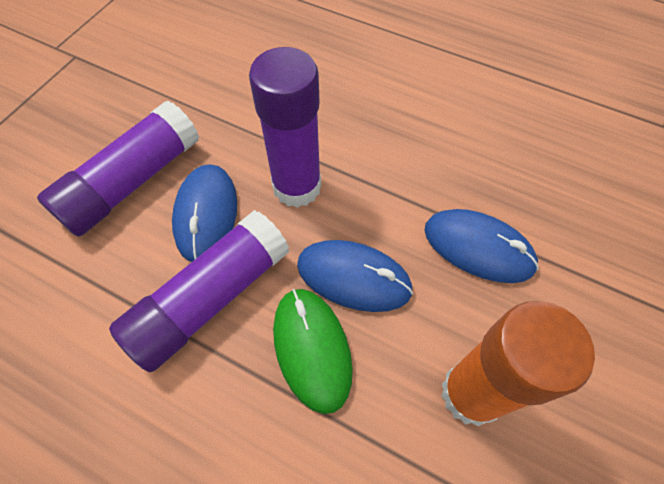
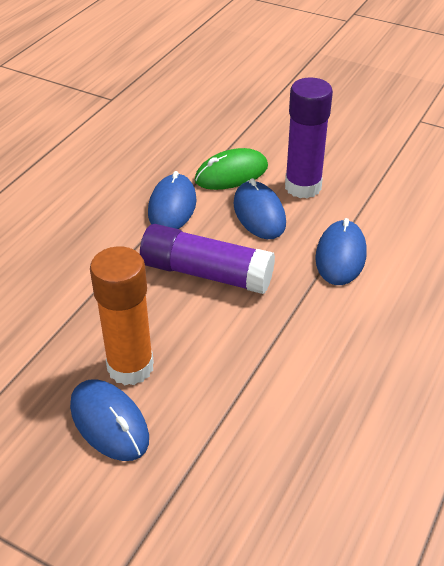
blue mouse: 3 -> 4
purple glue stick: 3 -> 2

